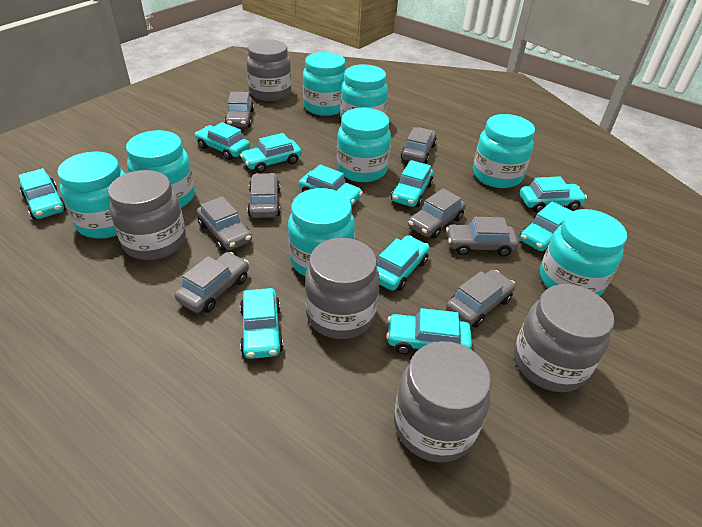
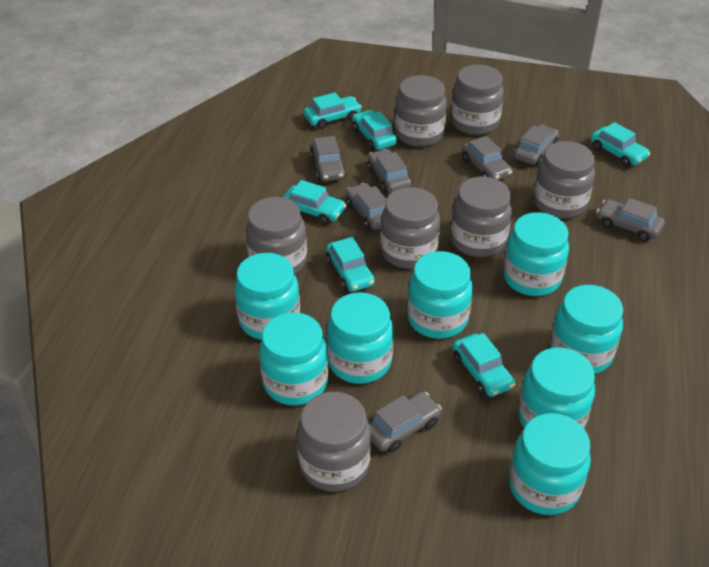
grey car: 8 -> 7
grey jar: 5 -> 7
turquoise car: 10 -> 6

